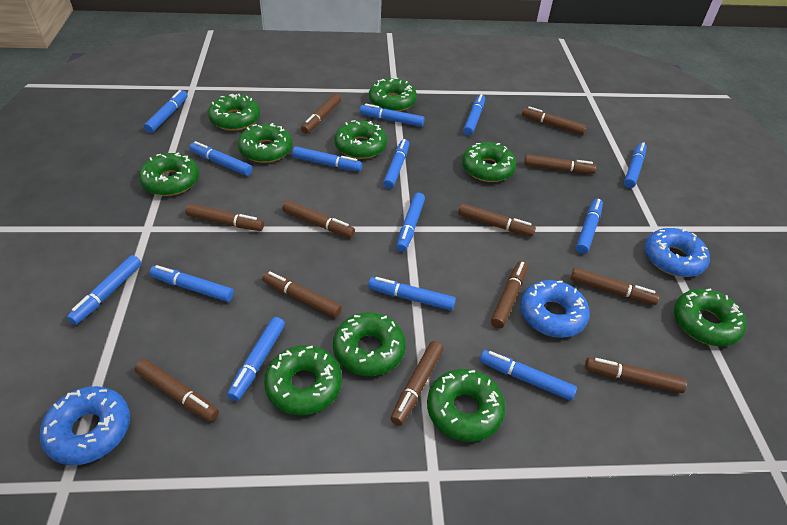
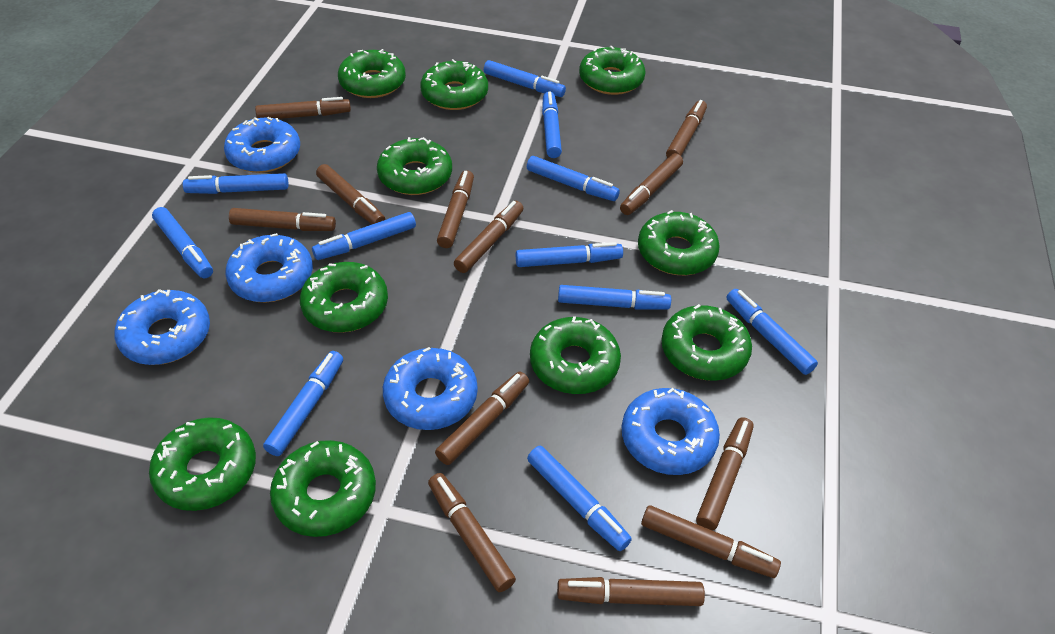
blue donut: 3 -> 5
blue marker: 14 -> 11

